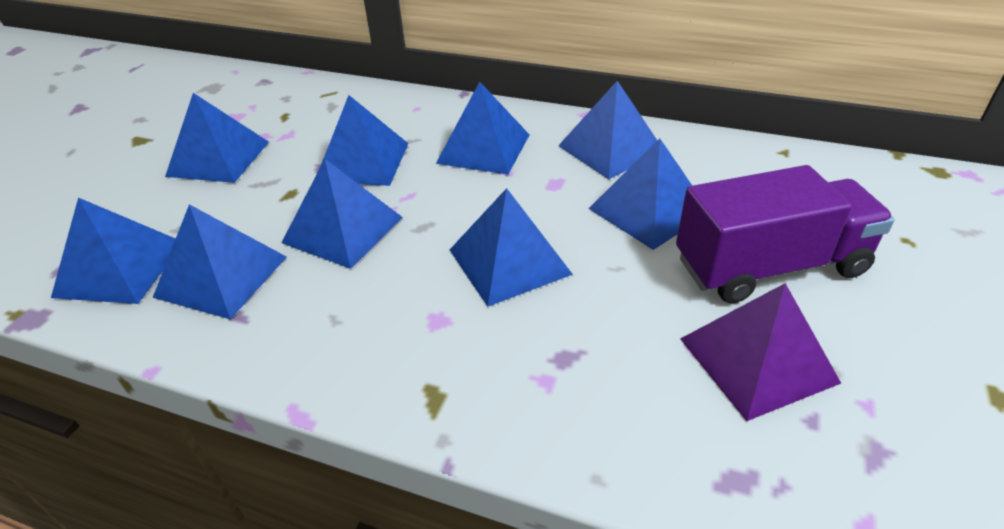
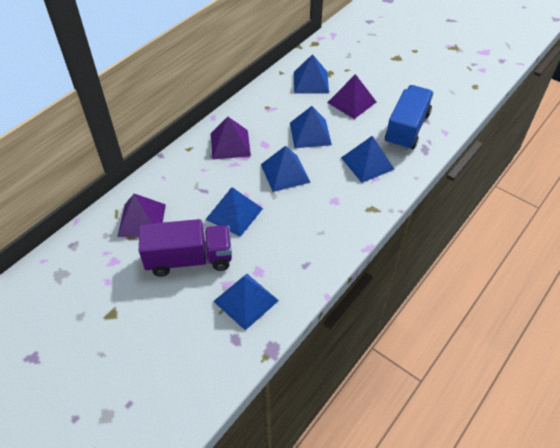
blue pyramid: 9 -> 6
blue truck: 0 -> 1
purple pyramid: 1 -> 3

